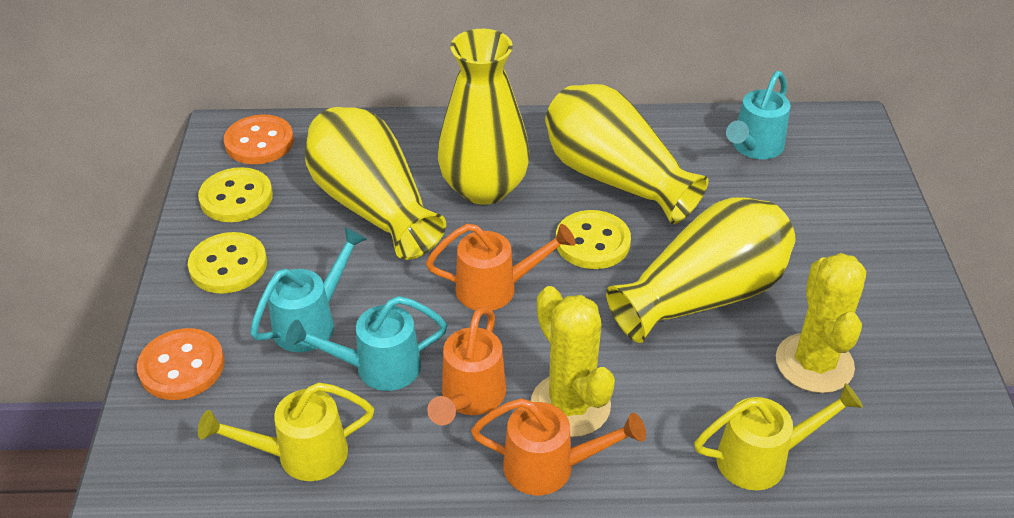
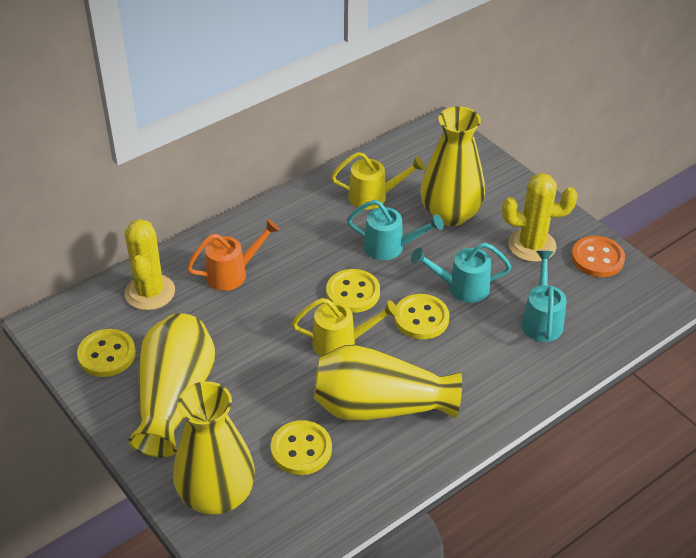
orange button: 2 -> 1
orange watering can: 3 -> 1
yellow button: 3 -> 4

